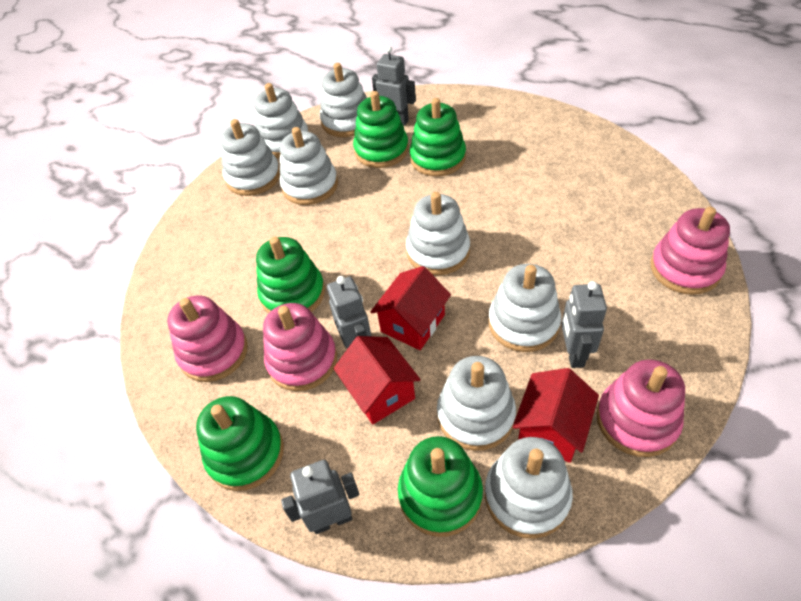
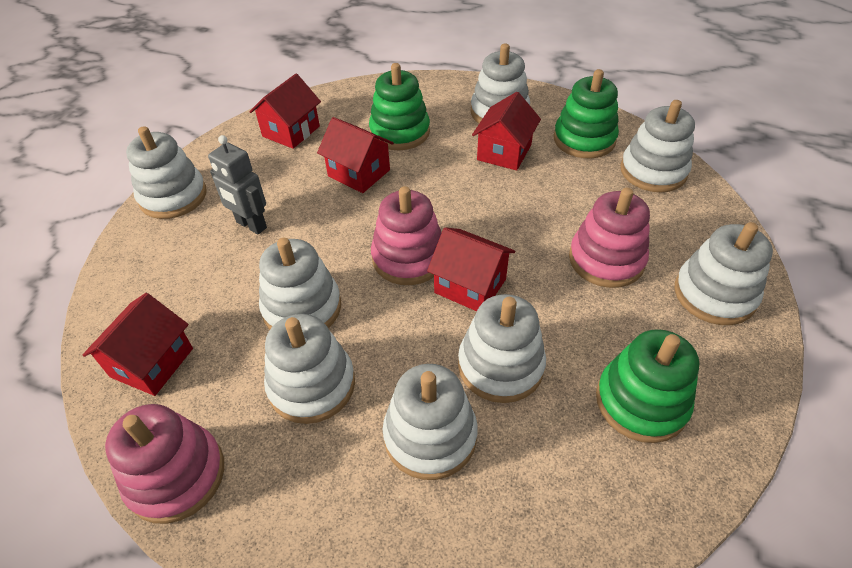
green stacking toy: 5 -> 3
grey robot: 4 -> 1
pink stacking toy: 4 -> 3
red house: 3 -> 5

